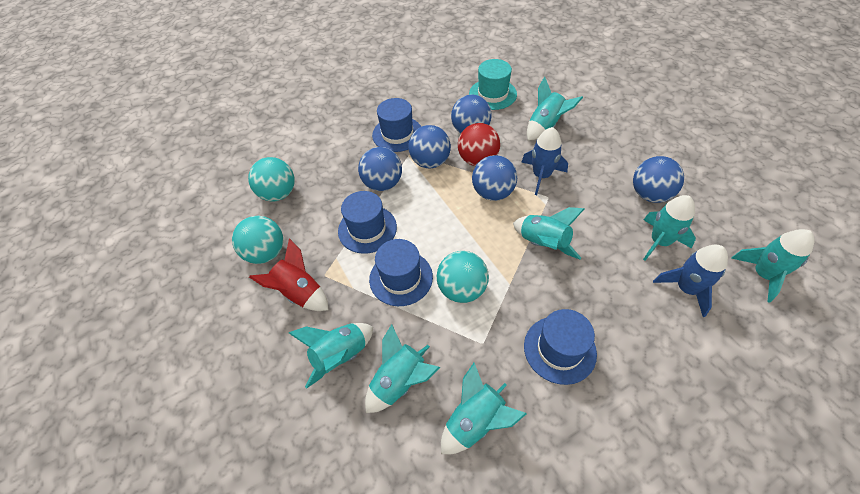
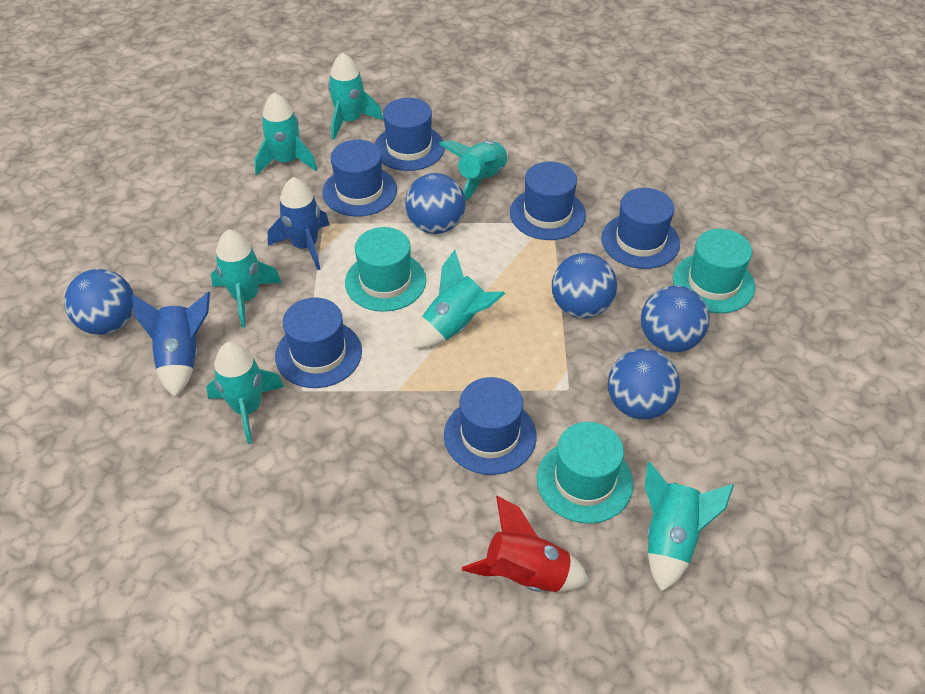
blue hat: 4 -> 6
red ball: 1 -> 0
turquoise ball: 3 -> 0
turquoise hat: 1 -> 3

